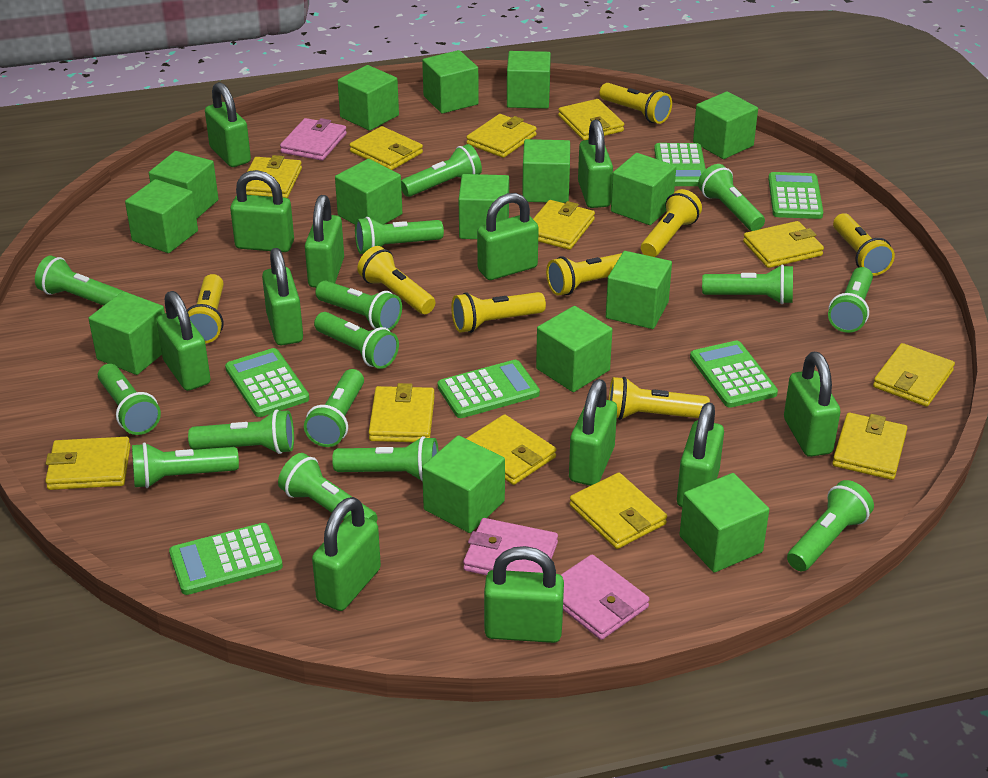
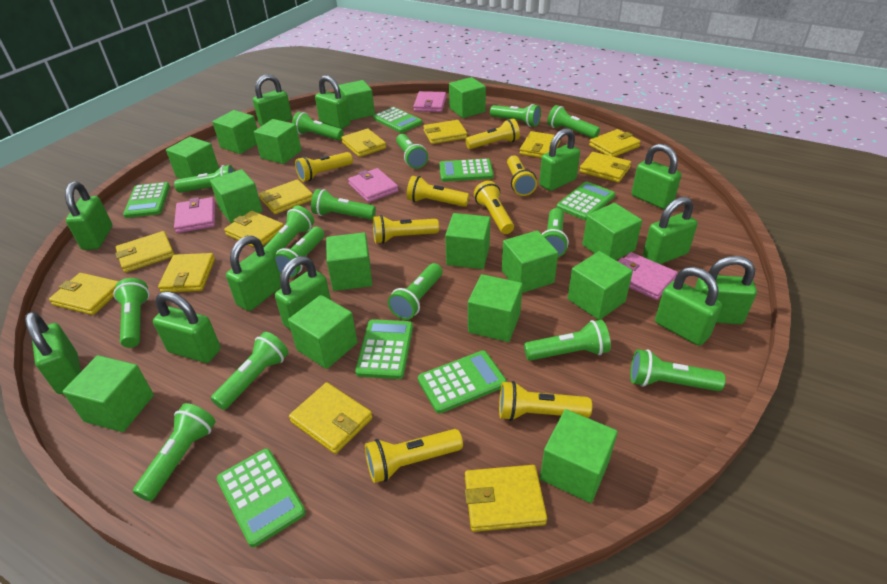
green calculator: 6 -> 7
pink wallet: 3 -> 4

